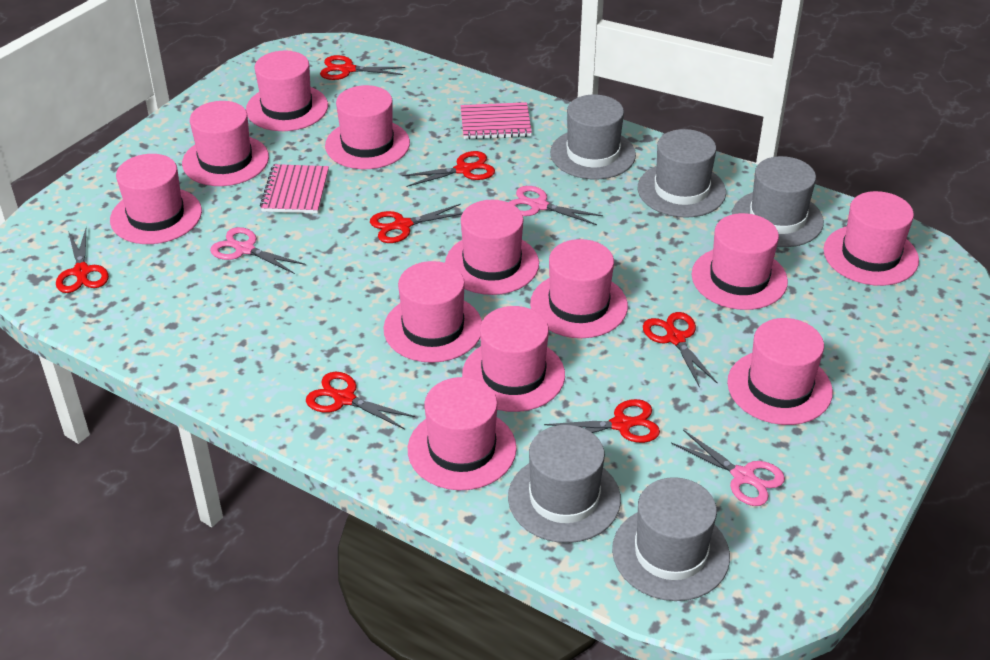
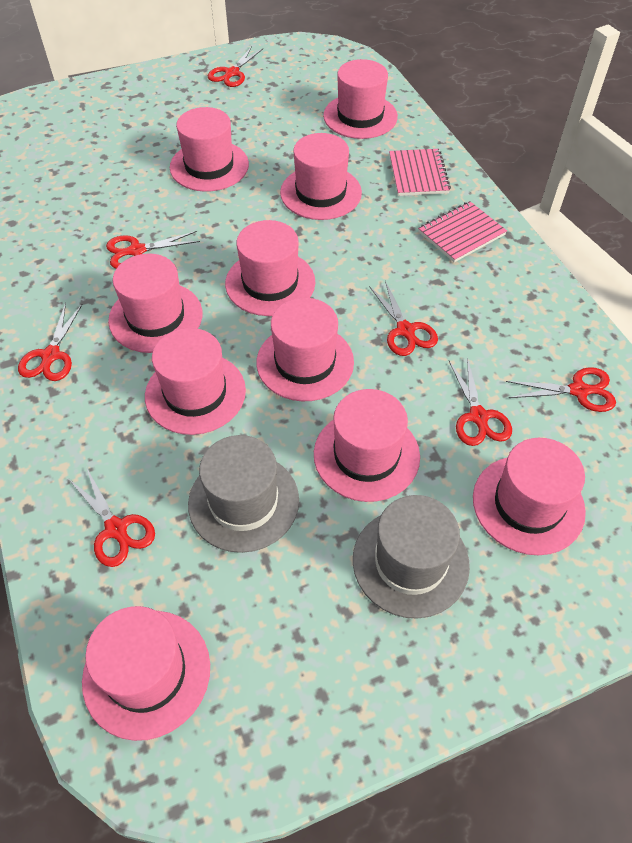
grey hat: 5 -> 2
pink hat: 12 -> 10
pink scissors: 3 -> 0

